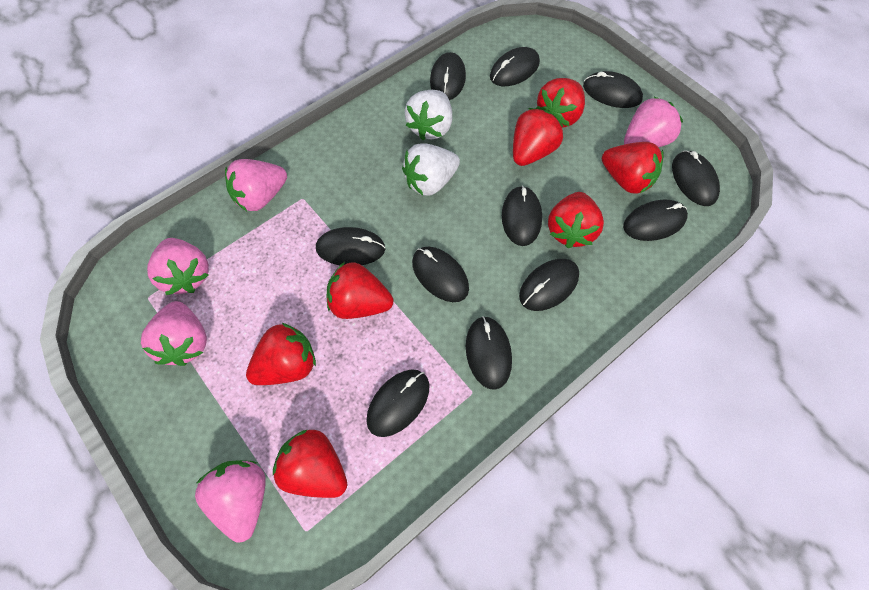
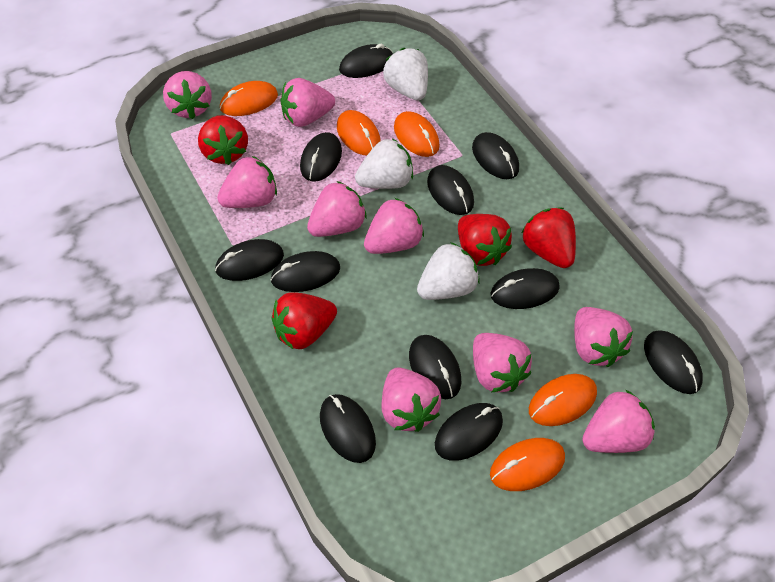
orange mouse: 0 -> 5
pink strawberry: 5 -> 9
red strawberry: 7 -> 4
white strawberry: 2 -> 3

